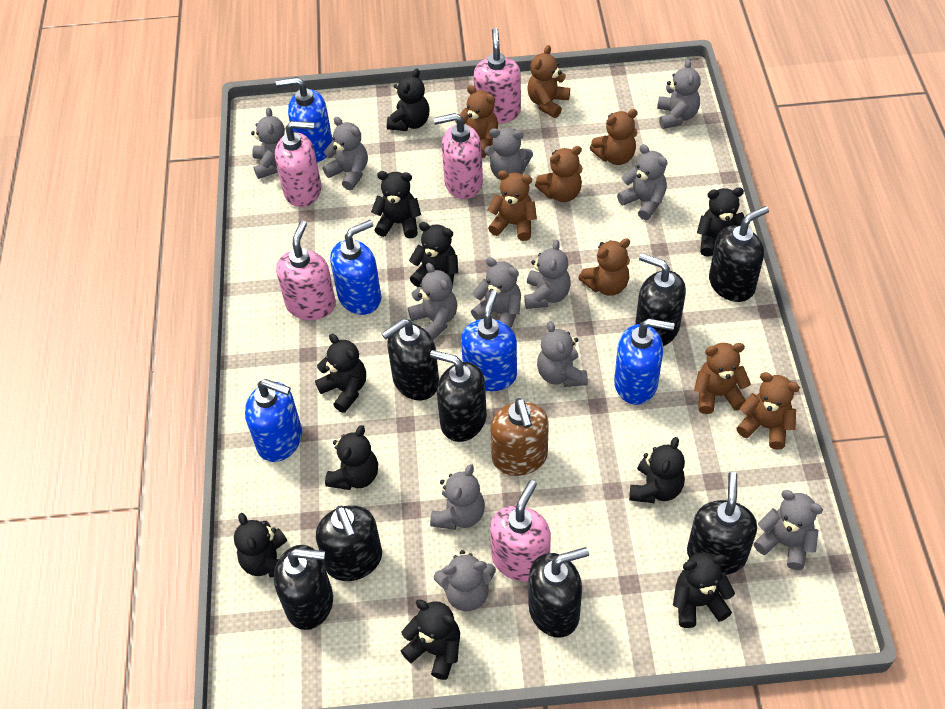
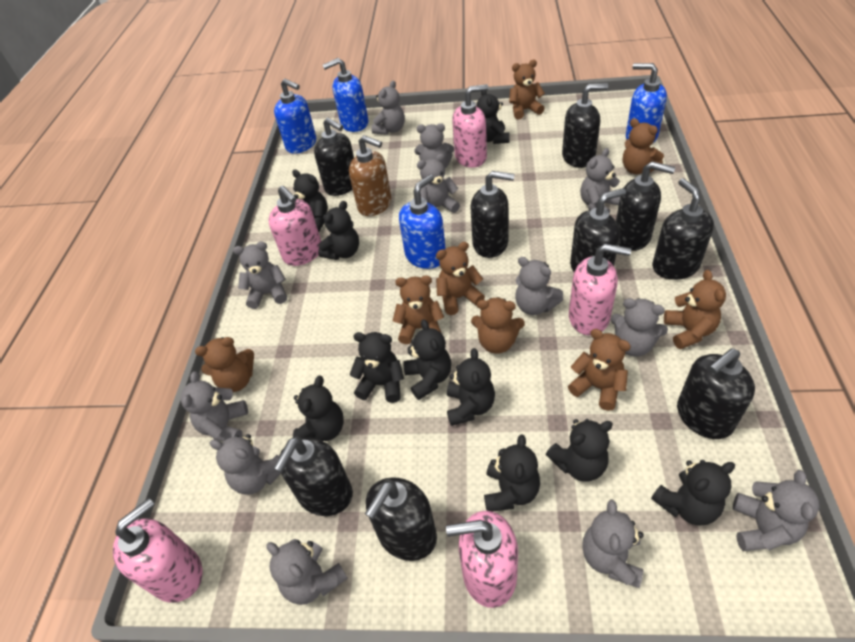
black soap dispenser: 8 -> 9
blue soap dispenser: 5 -> 4

